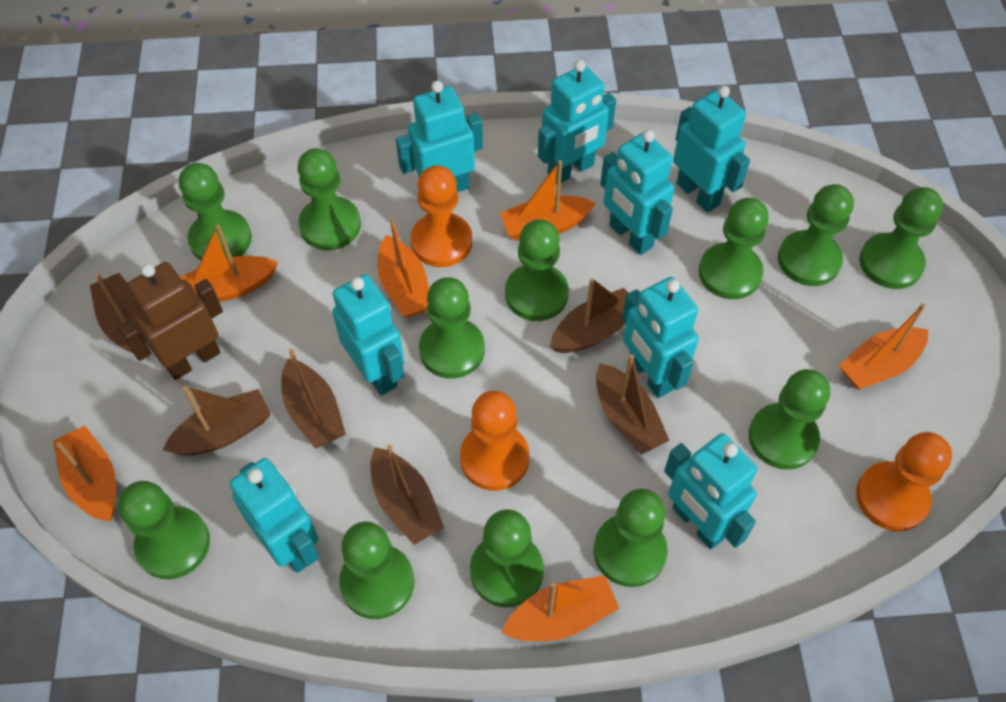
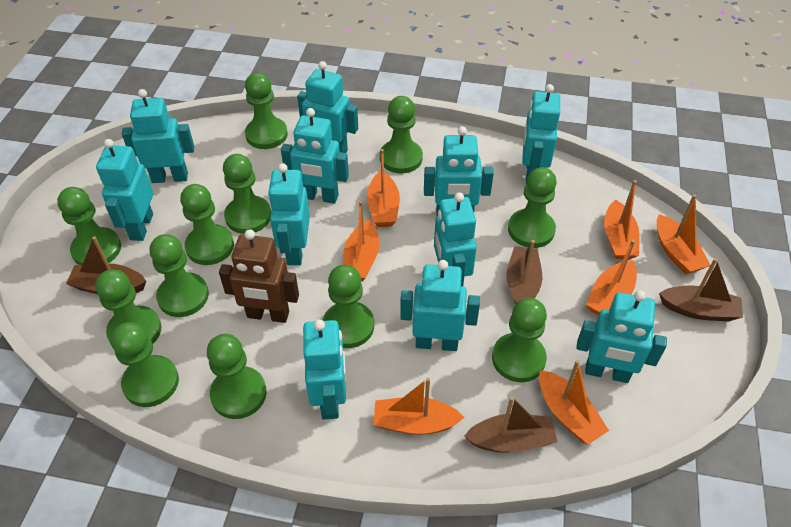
brown boat: 6 -> 4
orange boat: 6 -> 7
orange pawn: 3 -> 0
turquoise robot: 8 -> 11

